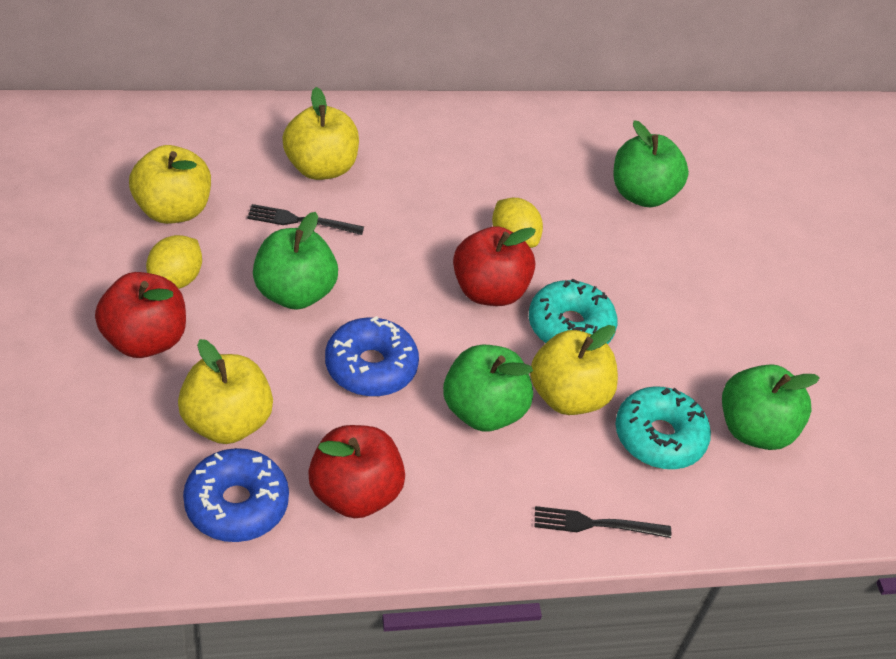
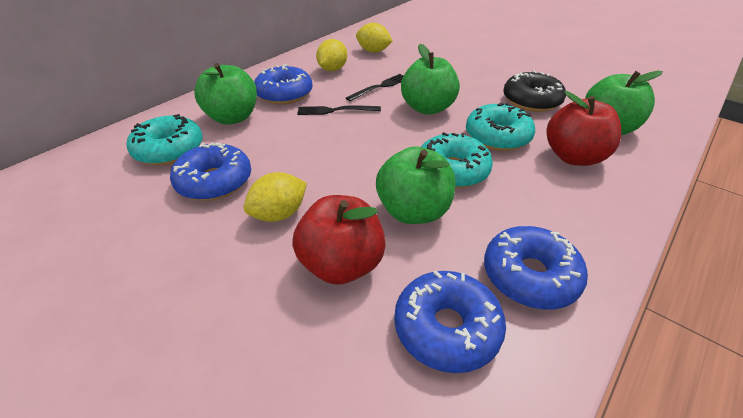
black donut: 0 -> 1
blue donut: 2 -> 4
red apple: 3 -> 2
turquoise donut: 2 -> 3
yellow apple: 4 -> 0
yellow lemon: 2 -> 3

